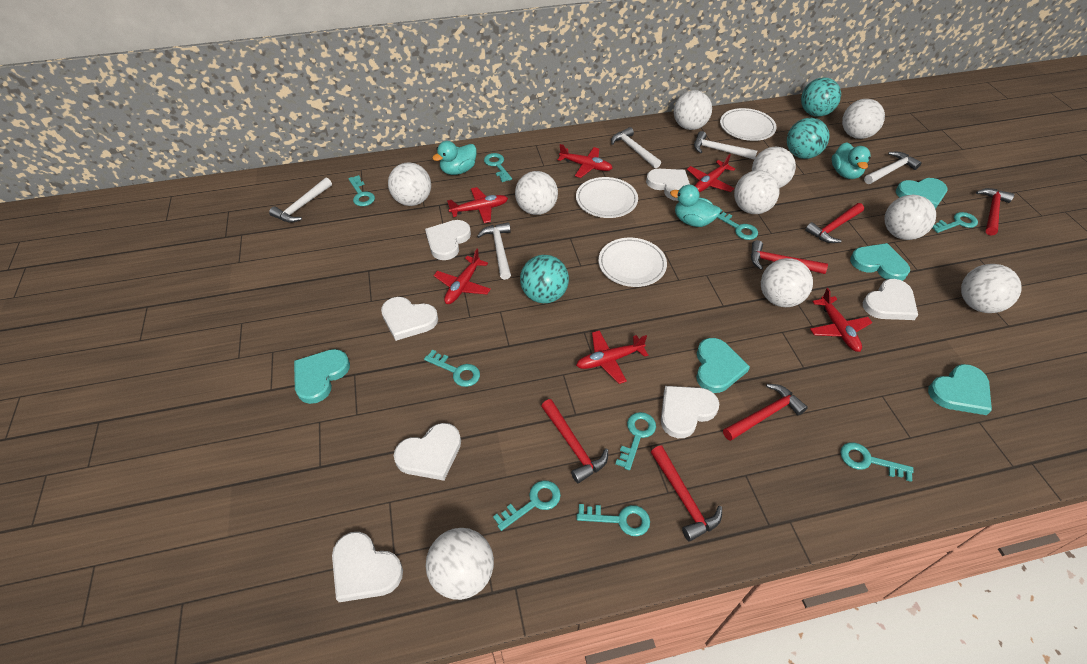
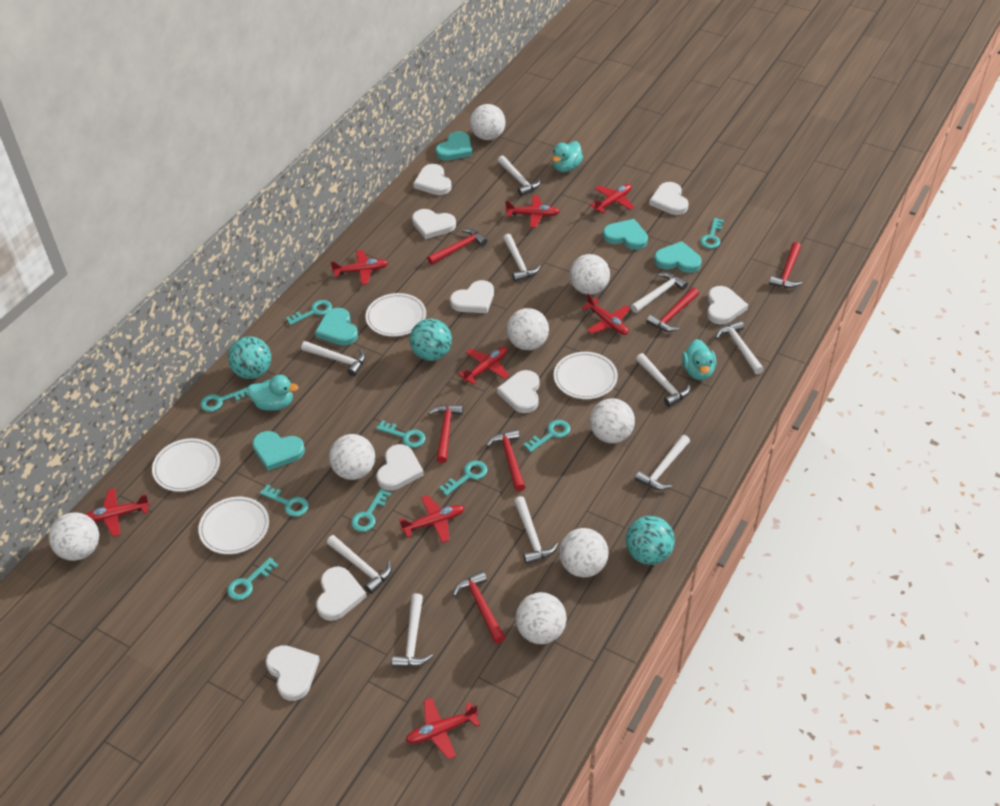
red plane: 6 -> 8
white ball: 10 -> 8
white hammer: 5 -> 10
white heart: 7 -> 9
white plate: 3 -> 4

